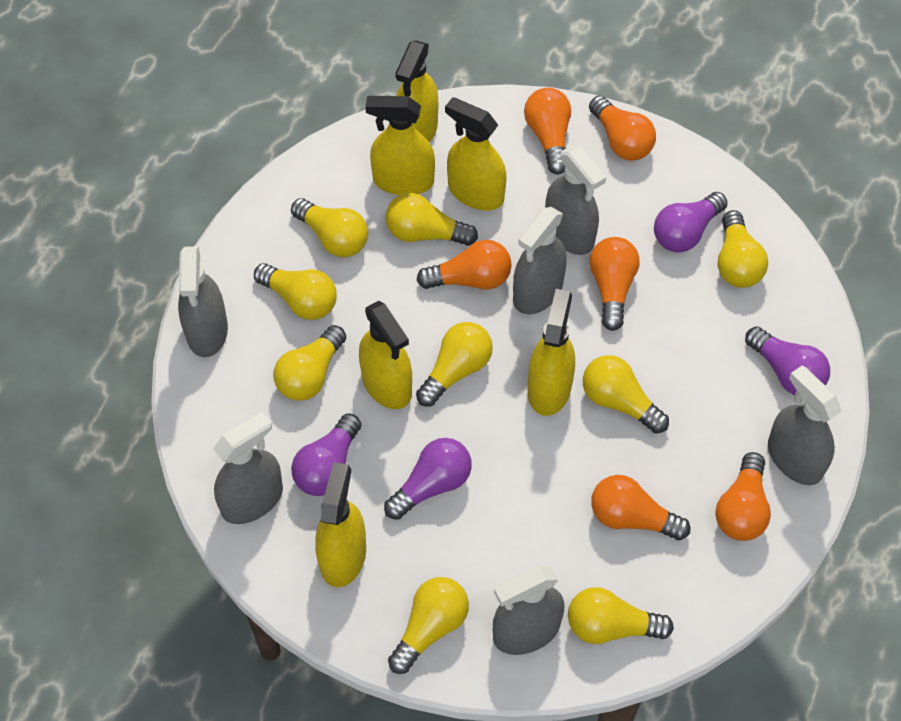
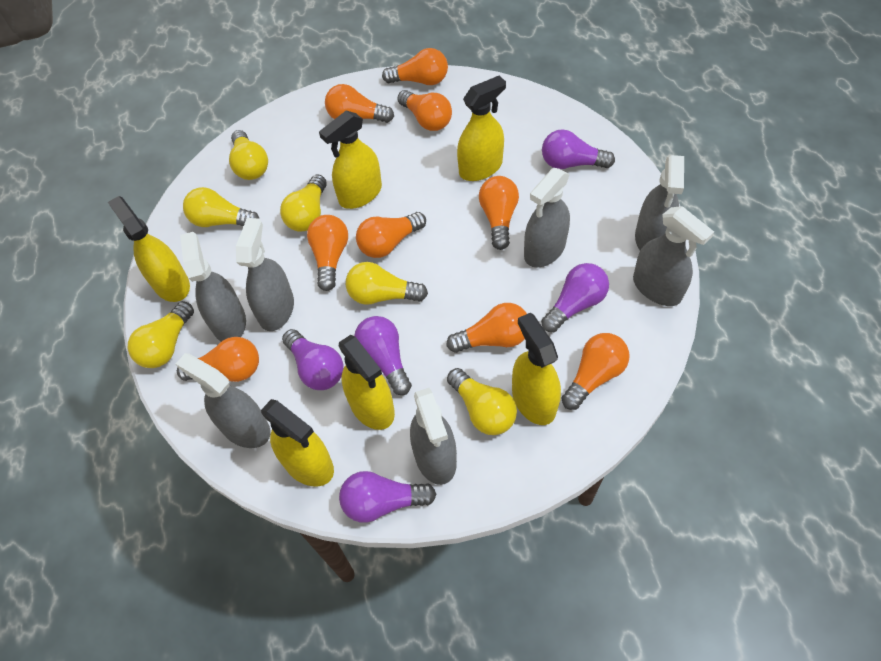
grey spray bottle: 6 -> 7
orange light bulb: 6 -> 9
purple light bulb: 4 -> 5
yellow light bulb: 9 -> 6

